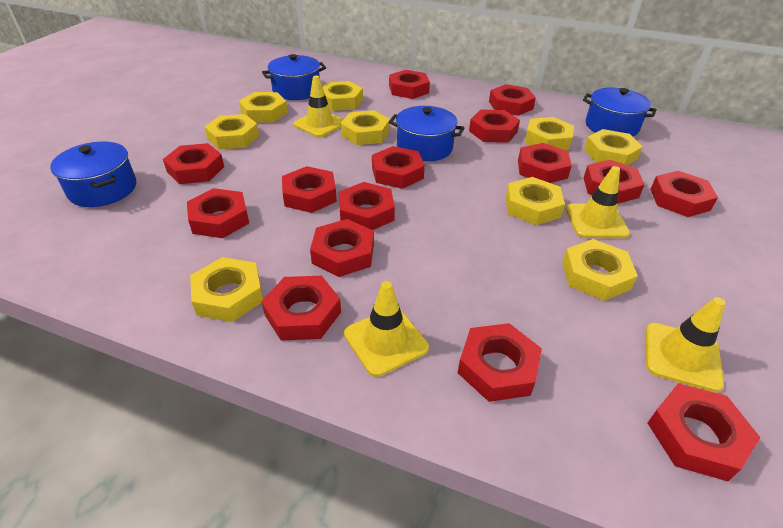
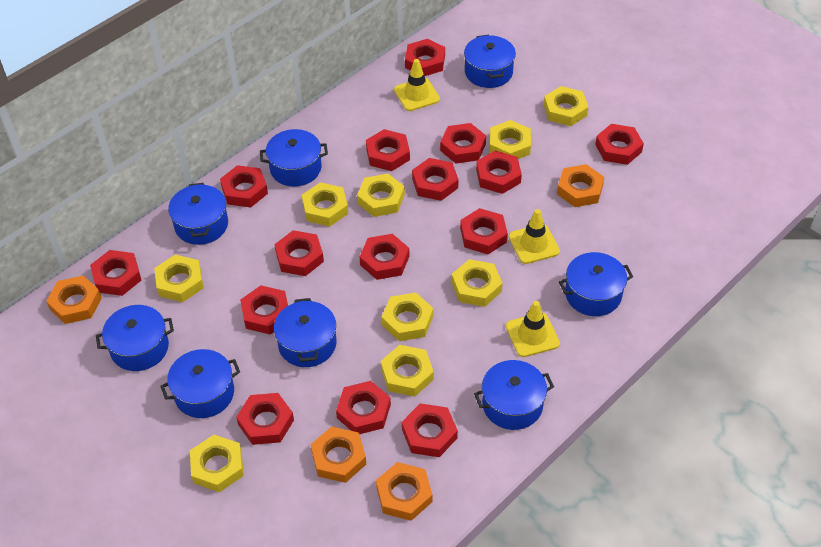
blue pot: 4 -> 8
orange nut: 0 -> 4
yellow traffic cone: 4 -> 3

